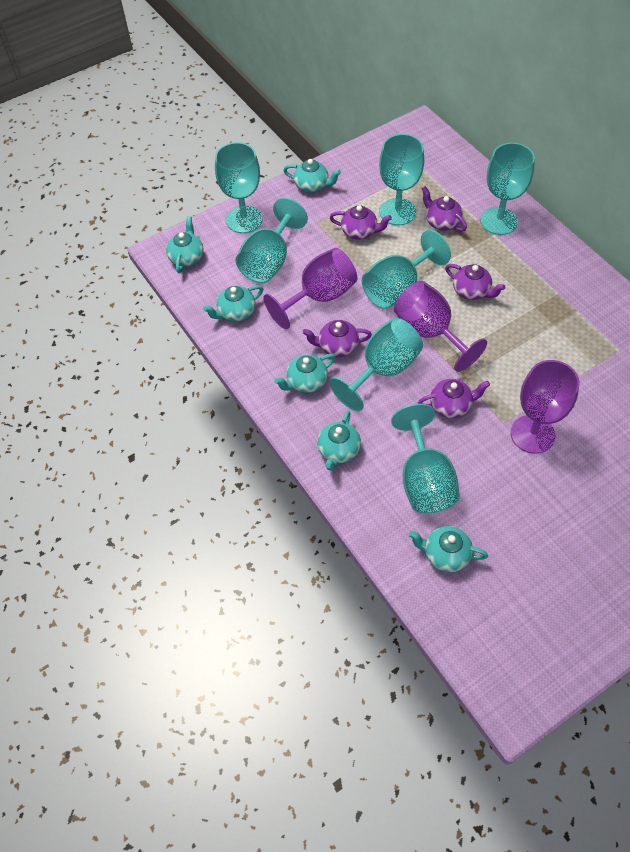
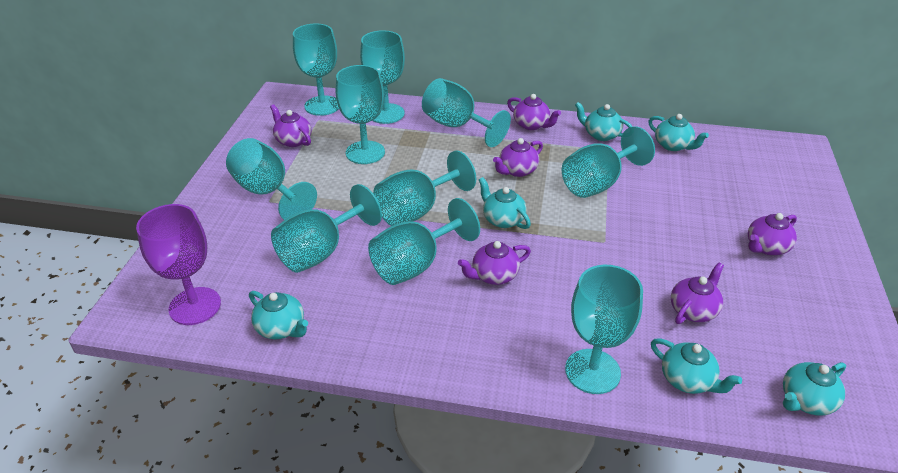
purple goblet: 3 -> 1
purple teapot: 5 -> 6
turquoise goblet: 7 -> 10

